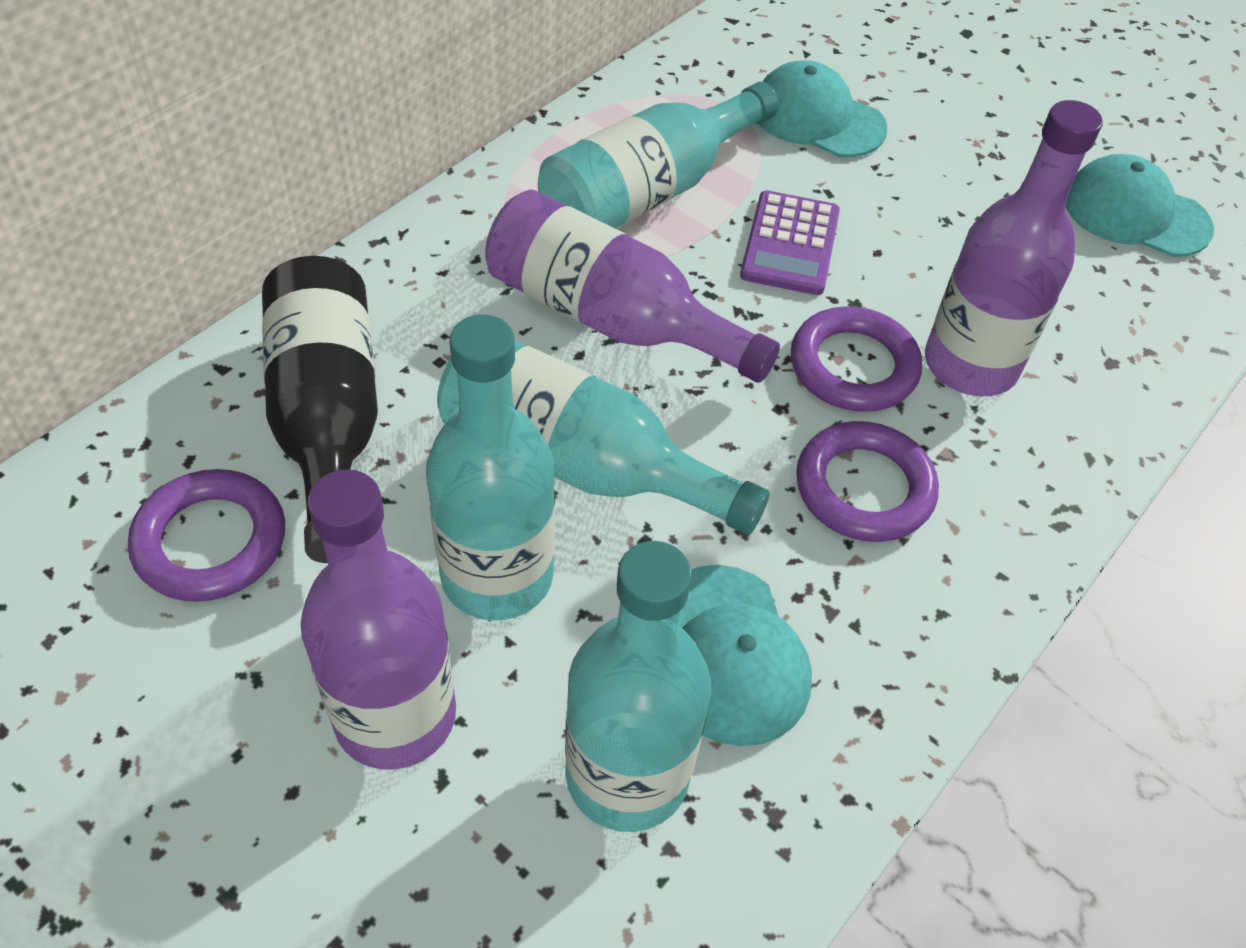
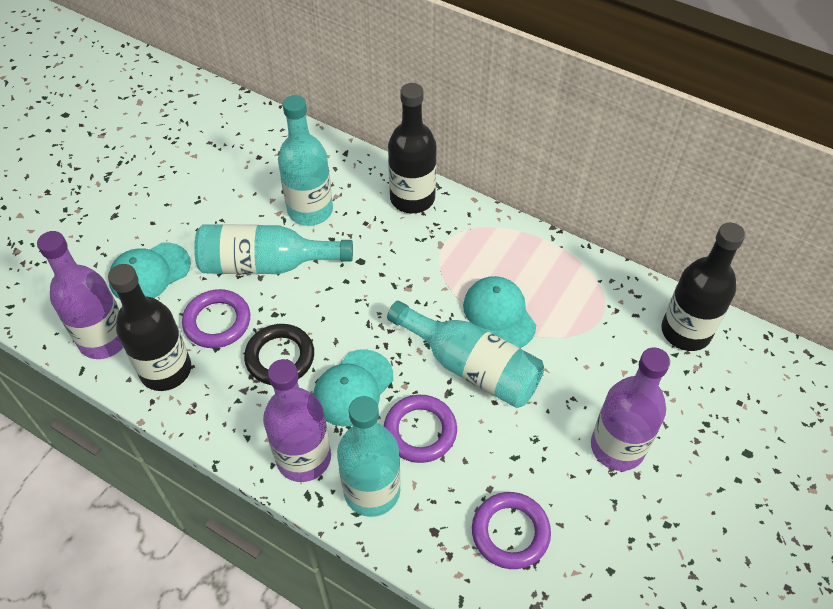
black bottle: 1 -> 3
black ring: 0 -> 1
purple calculator: 1 -> 0

